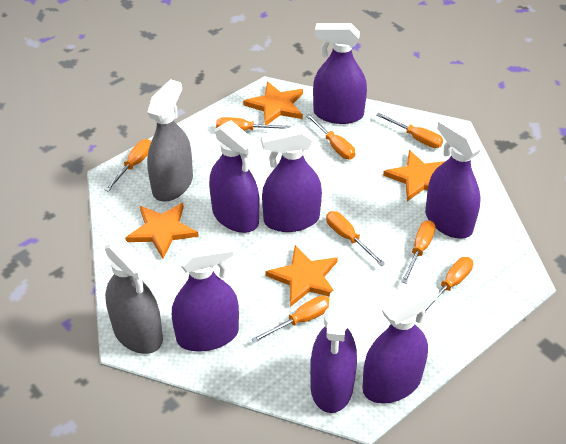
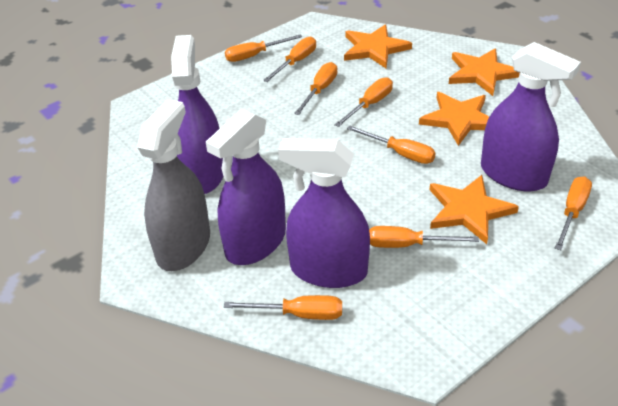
grey spray bottle: 2 -> 1
purple spray bottle: 7 -> 4

